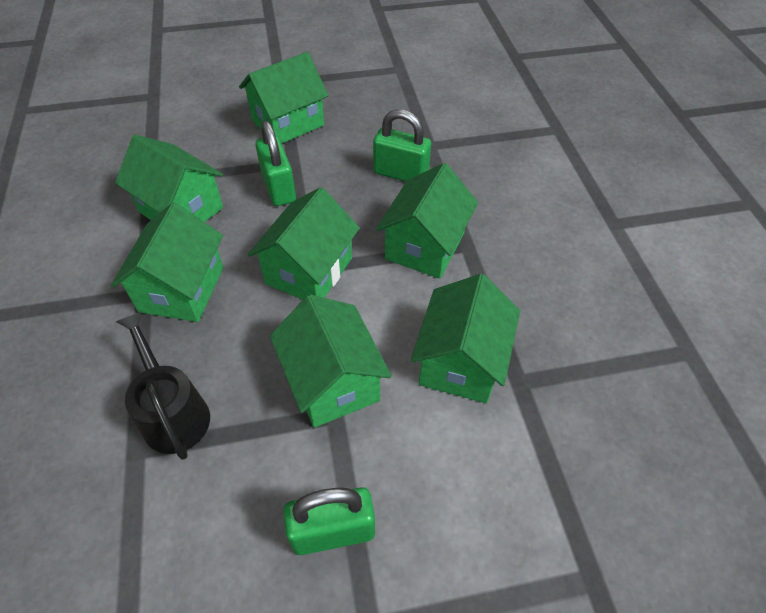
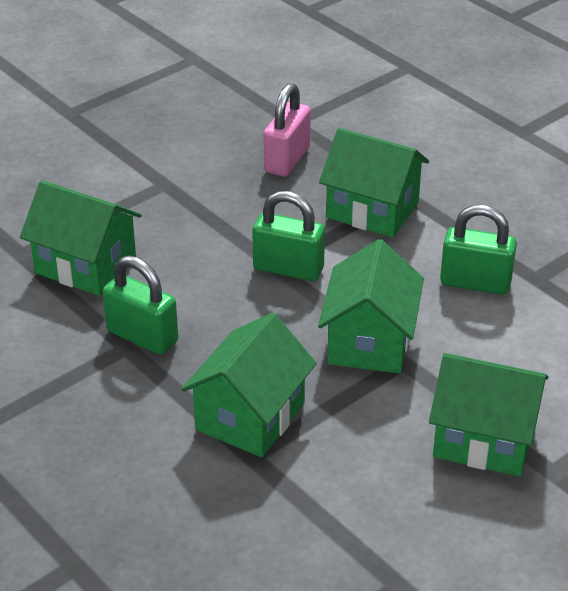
black watering can: 1 -> 0
green house: 7 -> 5
pink padlock: 0 -> 1

